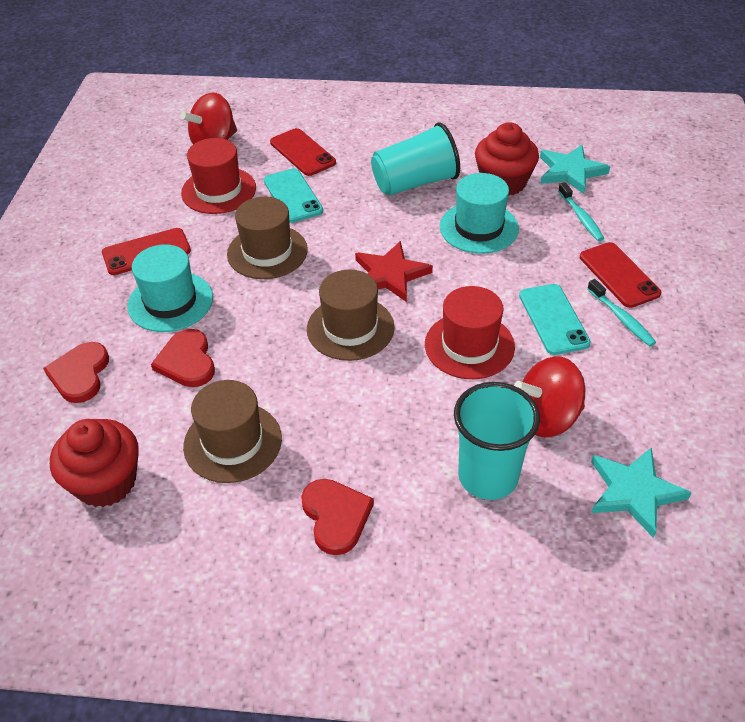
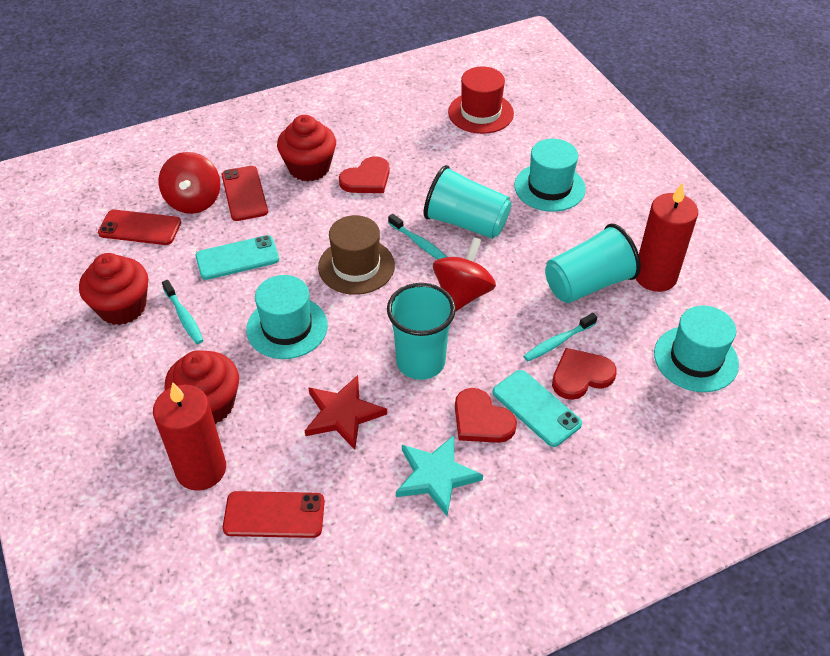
brown hat: 3 -> 1
red candle: 0 -> 2
red cupcake: 2 -> 3
red hat: 2 -> 1
turquoise cup: 2 -> 3
turquoise hat: 2 -> 3
turquoise star: 2 -> 1
turquoise toothbrush: 2 -> 3

